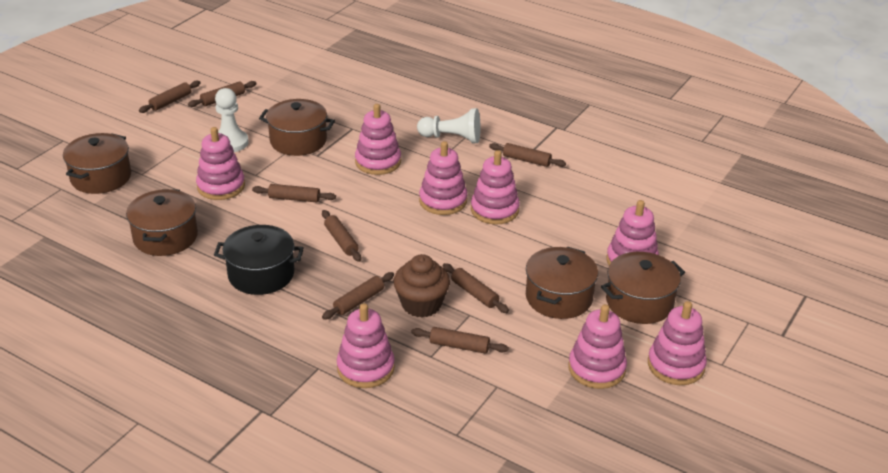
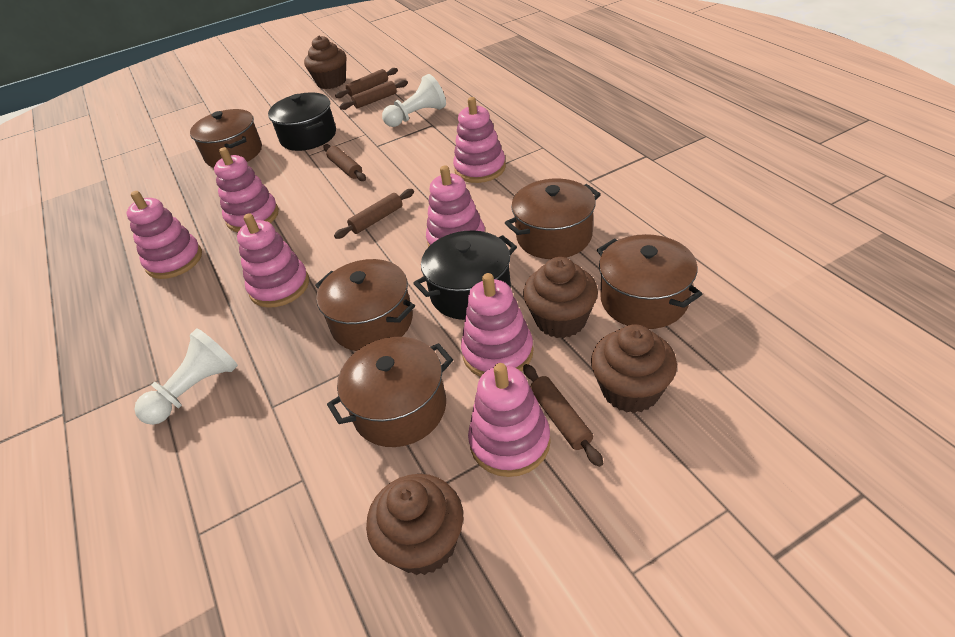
black pot: 1 -> 2
brown cupcake: 1 -> 4
brown rolling pin: 8 -> 5
pink stacking toy: 8 -> 7

